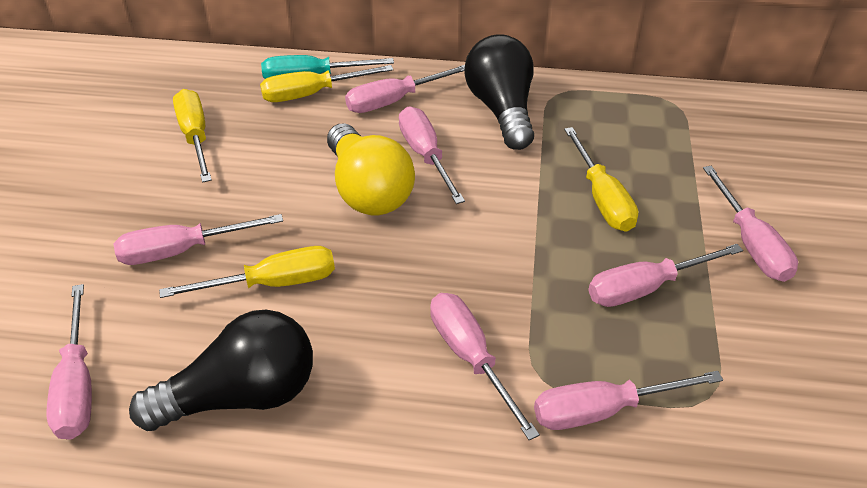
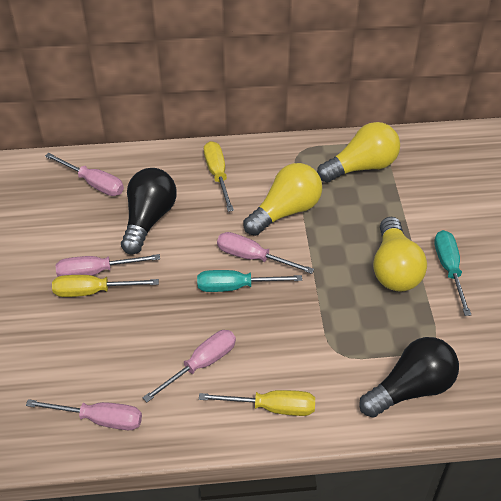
pink screwdriver: 8 -> 5
turquoise screwdriver: 1 -> 2
yellow light bulb: 1 -> 3
yellow screwdriver: 4 -> 3

